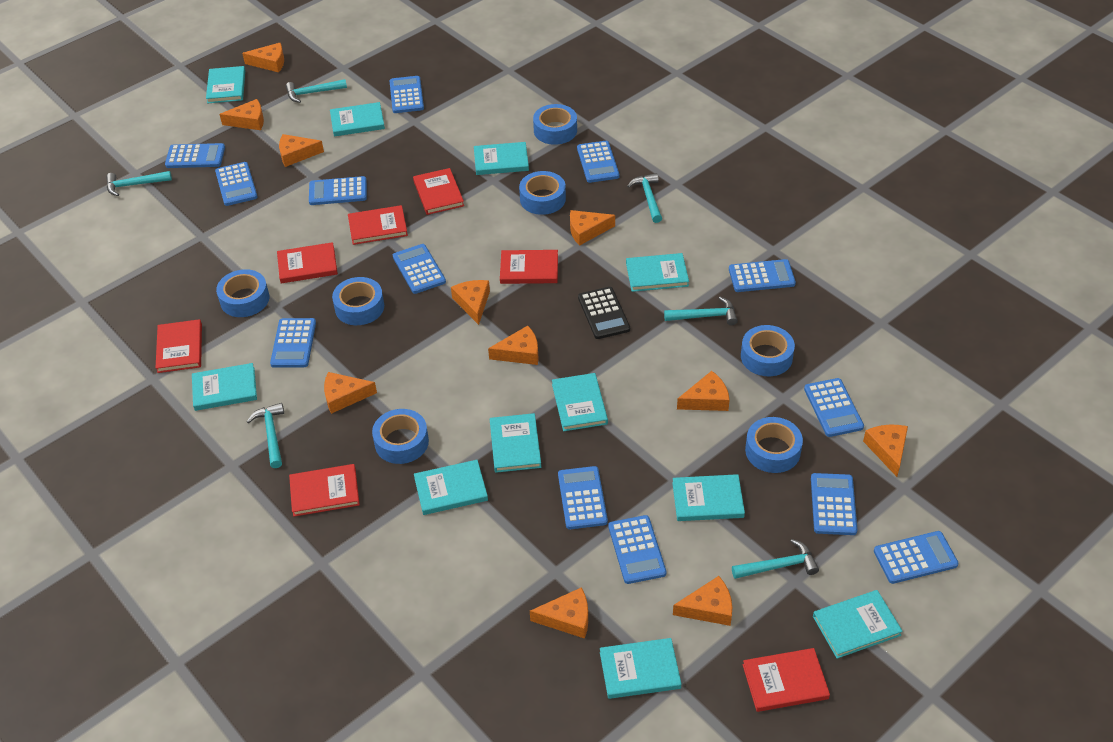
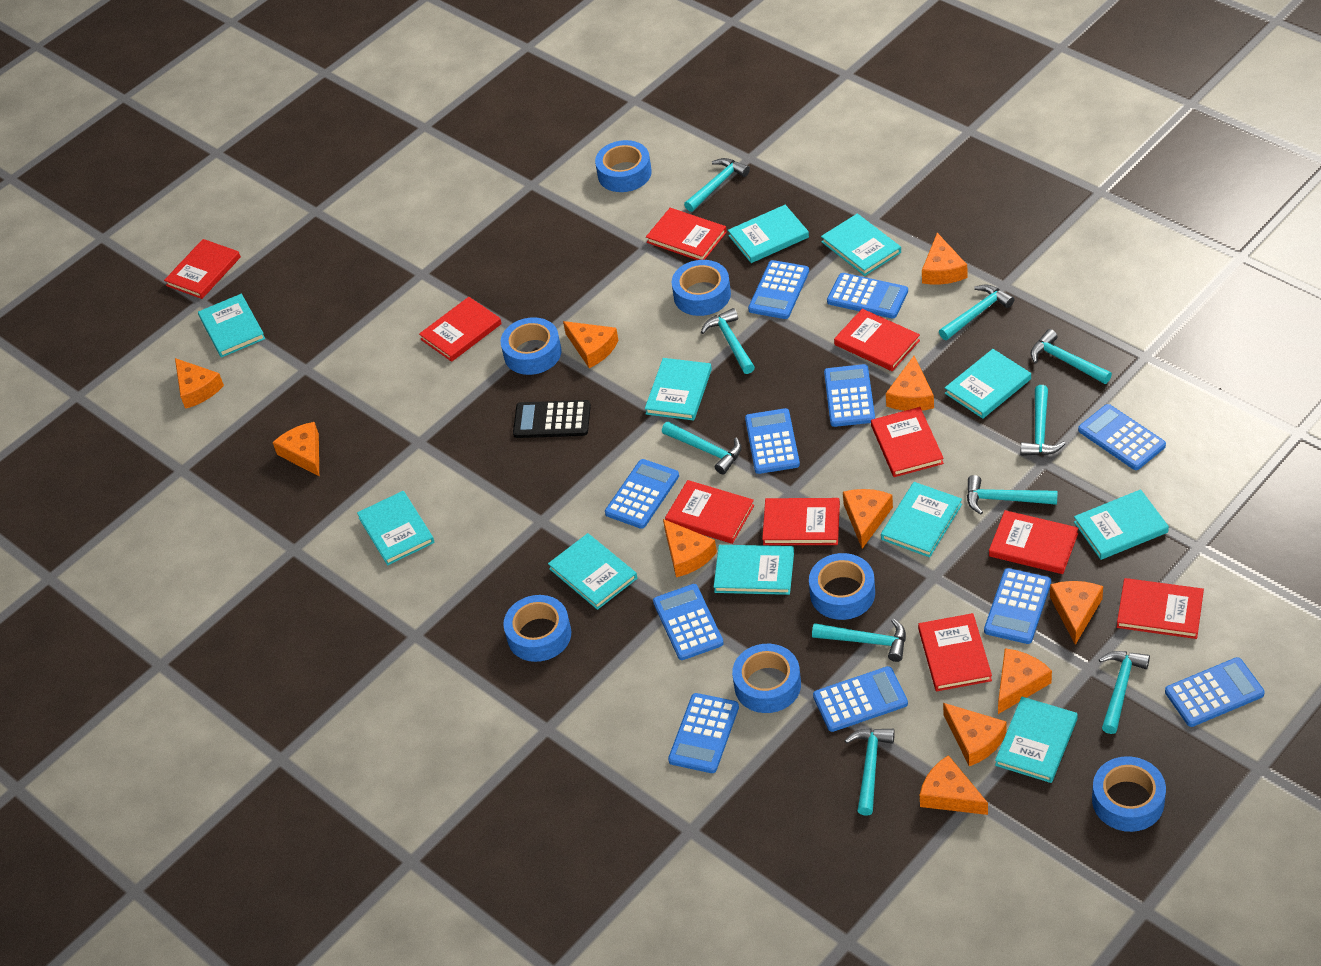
blue calculator: 13 -> 11
red book: 7 -> 10
turquoise hammer: 6 -> 10

